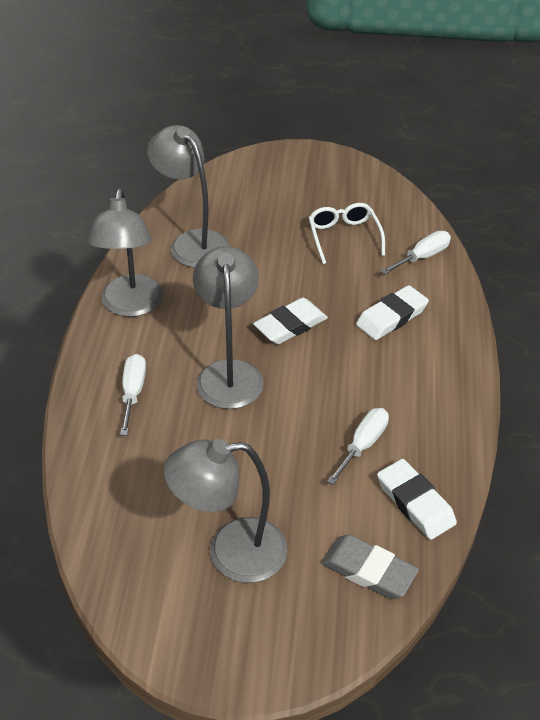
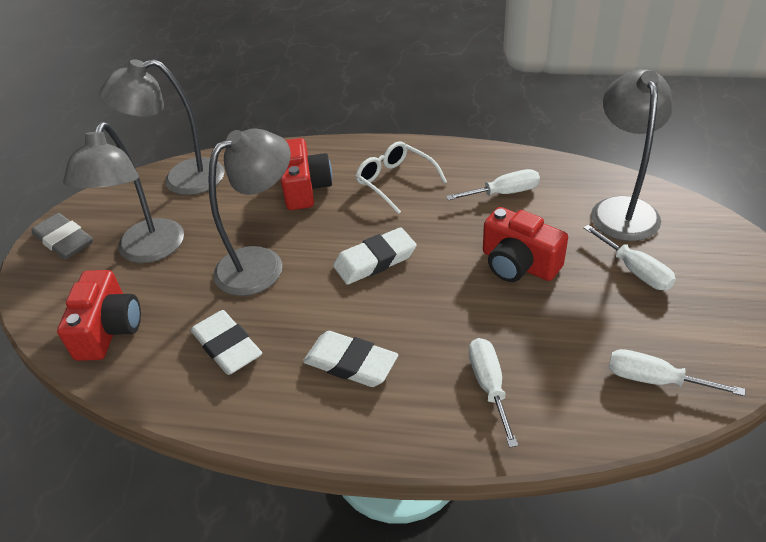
red camera: 0 -> 3
white screwdriver: 3 -> 4

